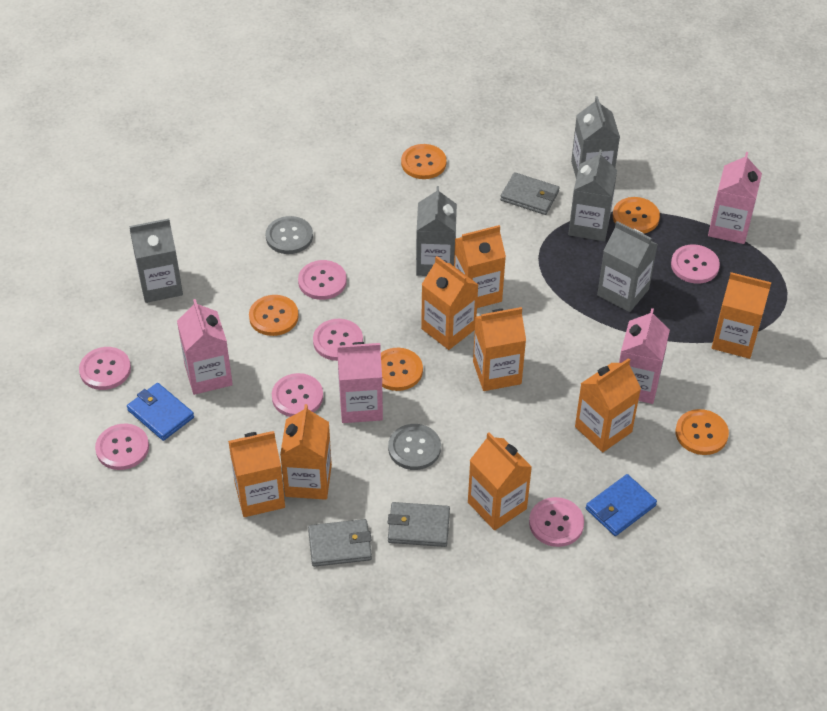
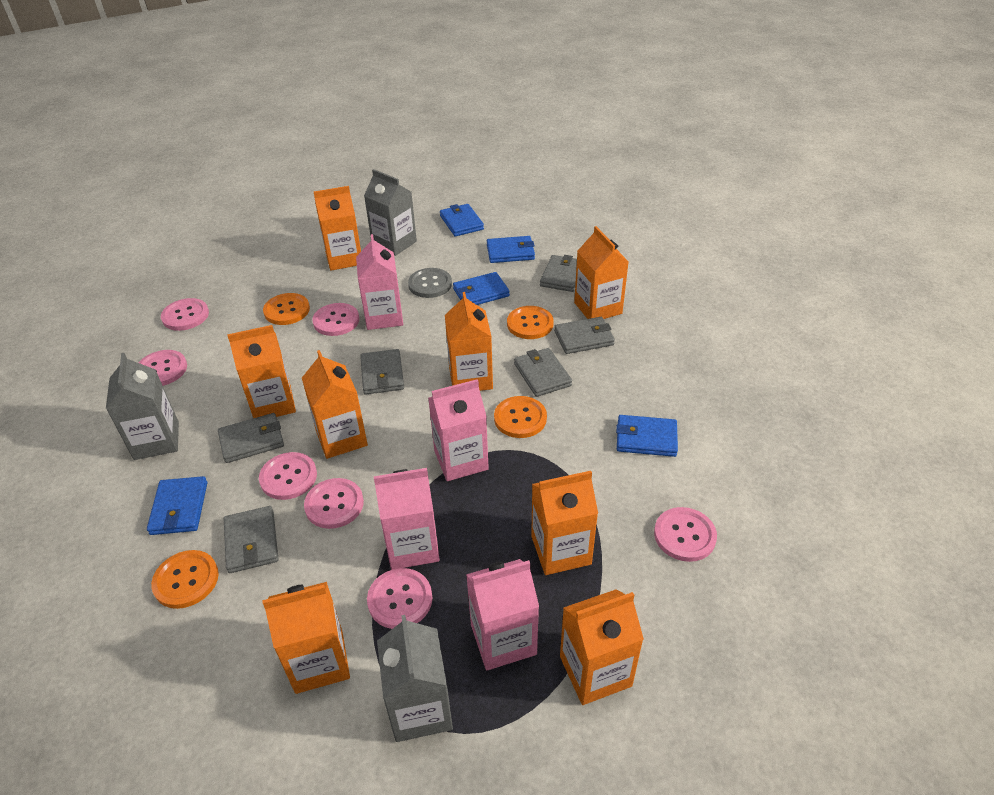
blue wallet: 2 -> 5
grey button: 2 -> 1
grey carton: 5 -> 3
grey wallet: 3 -> 6
orange button: 5 -> 4

